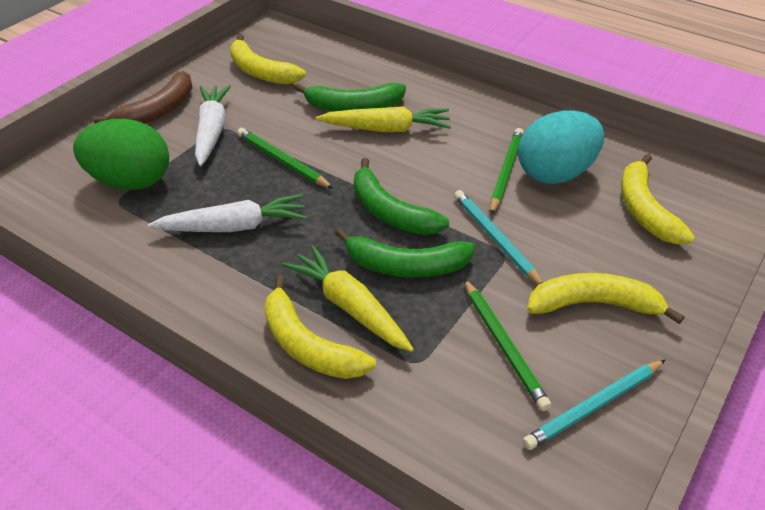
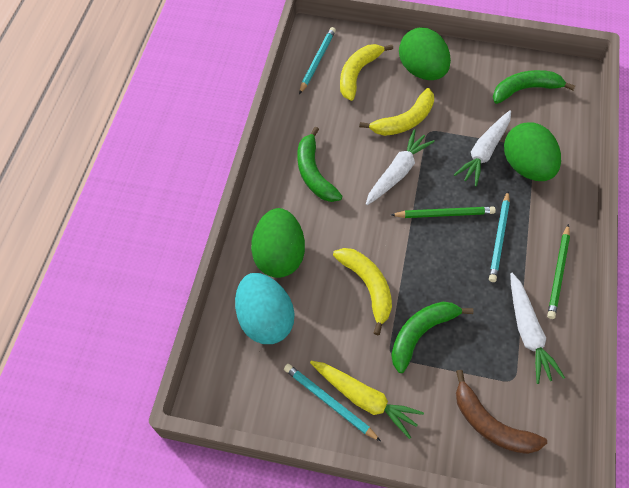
green egg: 1 -> 3
green pencil: 3 -> 2
turquoise pencil: 2 -> 3
white carrot: 2 -> 3
yellow banana: 4 -> 3
yellow carrot: 2 -> 1

